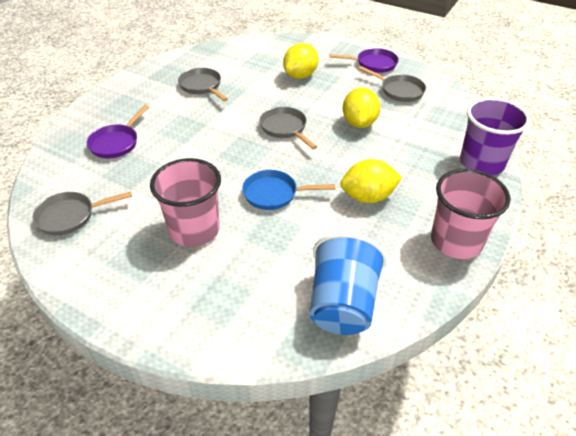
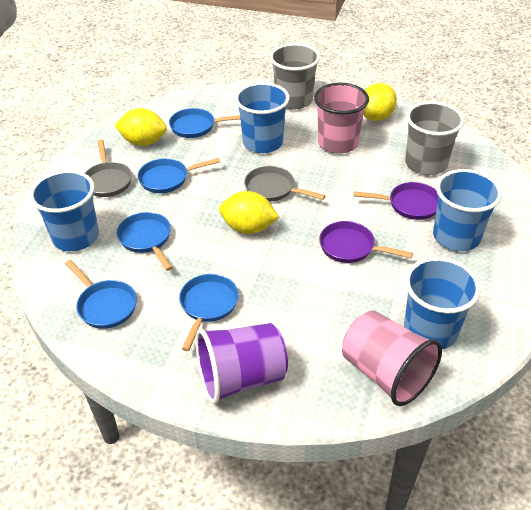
blue cup: 1 -> 4
blue pan: 1 -> 5
grey cup: 0 -> 2
grey pan: 4 -> 2

